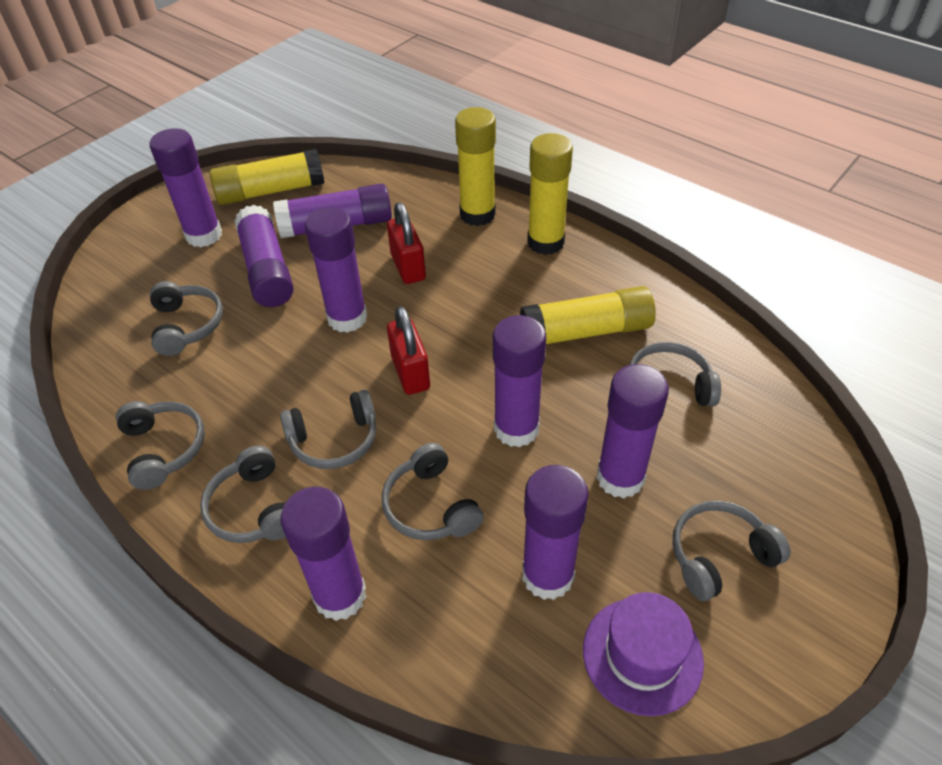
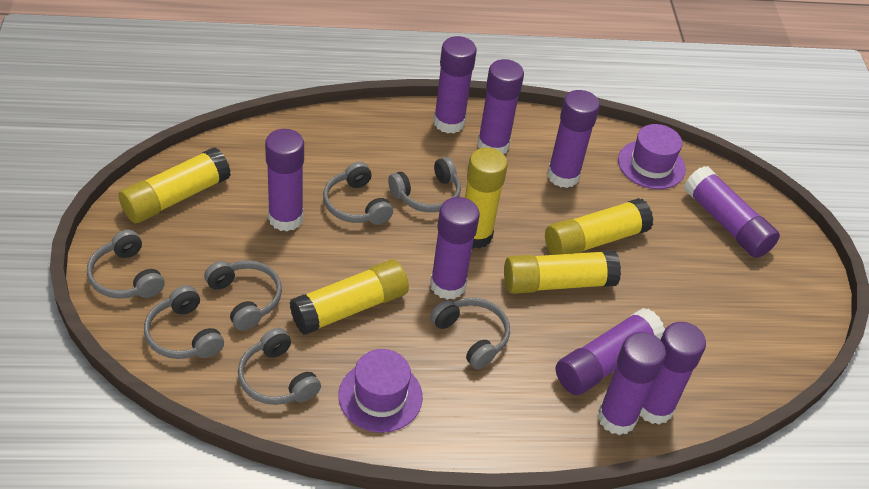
purple glue stick: 8 -> 9
purple hat: 1 -> 2
red padlock: 2 -> 0
yellow glue stick: 4 -> 5

